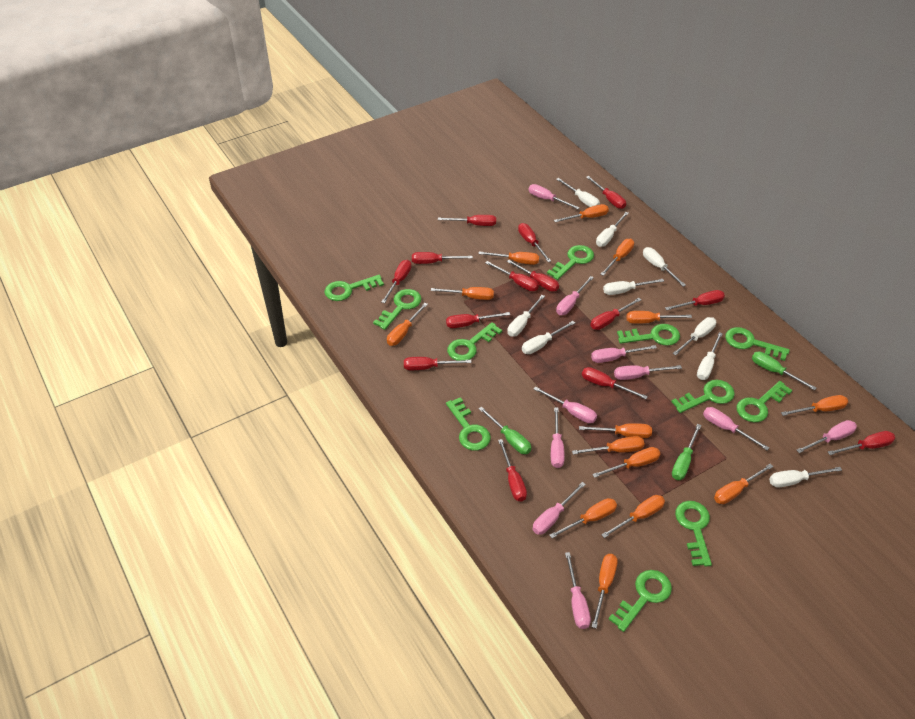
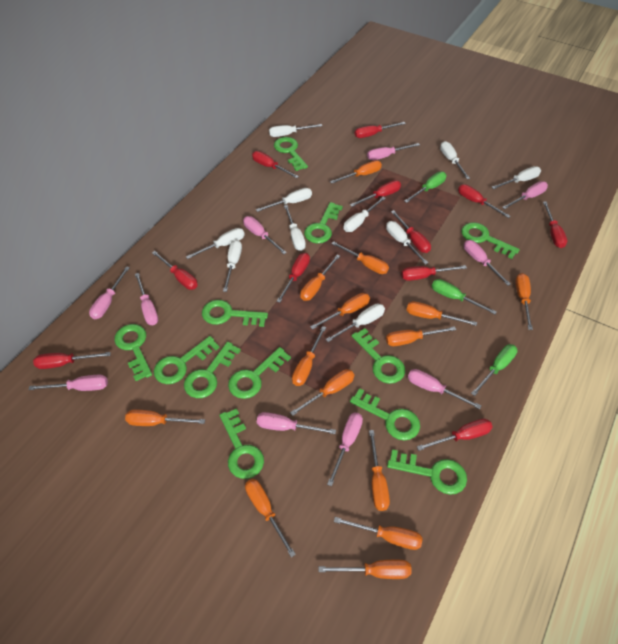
green key: 11 -> 12
red screwdriver: 14 -> 11
white screwdriver: 9 -> 10

